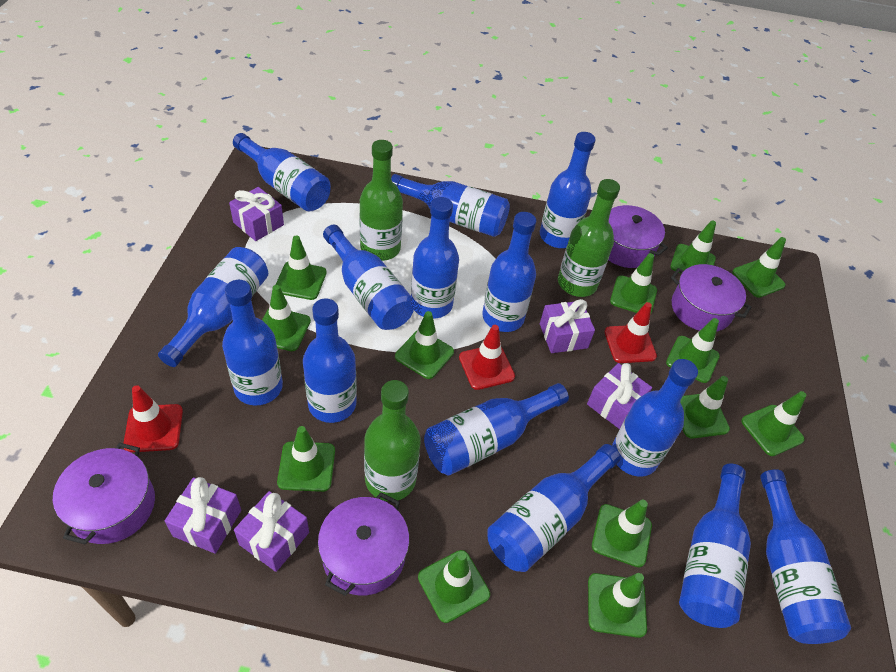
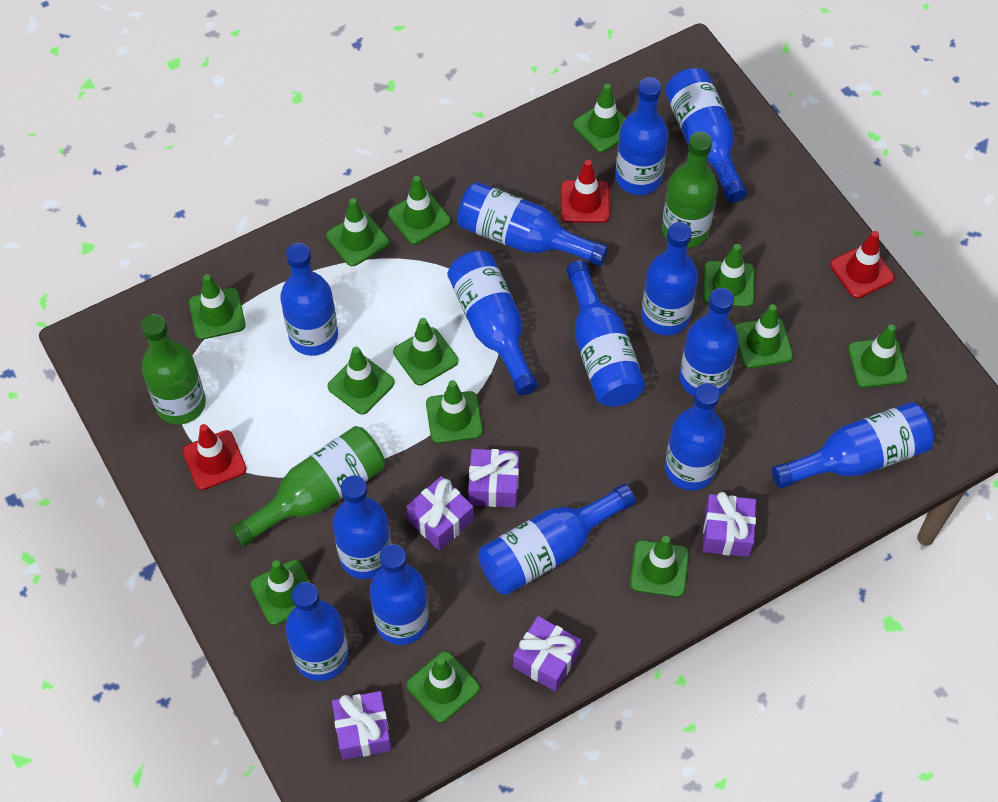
purple pot: 4 -> 0

